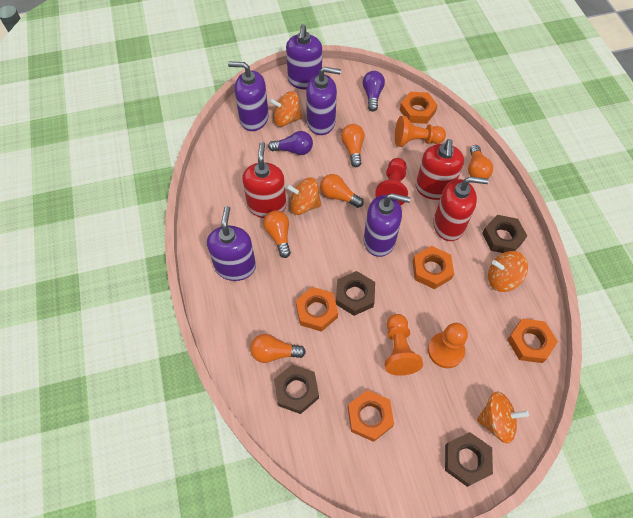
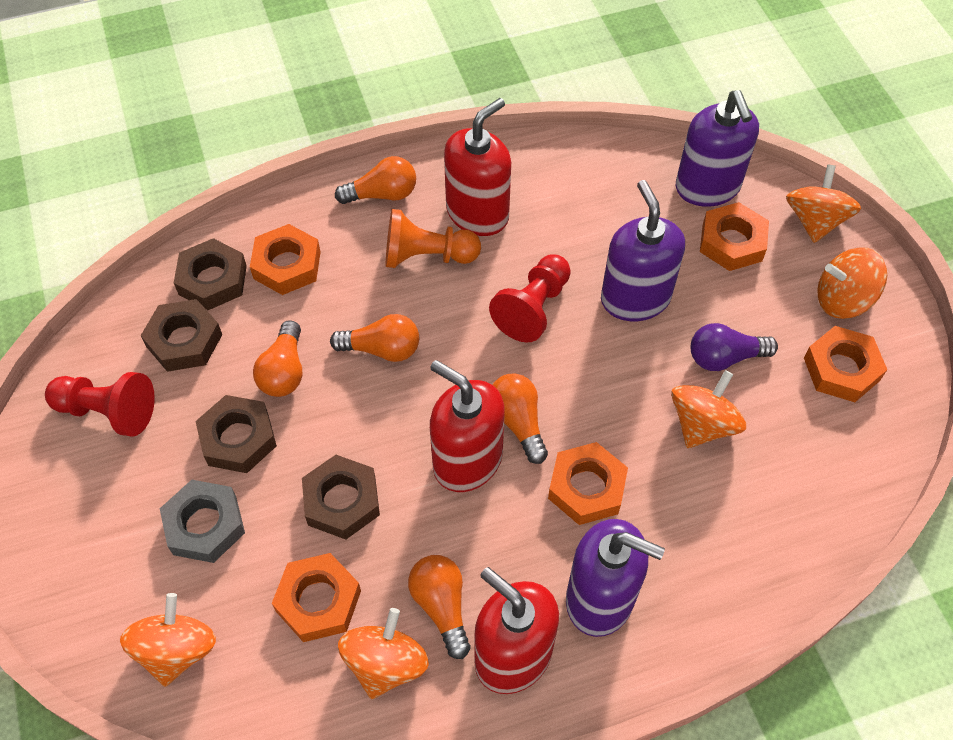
grey nut: 0 -> 1
orange pawn: 3 -> 1
orange spinning top: 4 -> 5
purple light bulb: 2 -> 1
purple soap dispenser: 5 -> 3
red pawn: 1 -> 2

